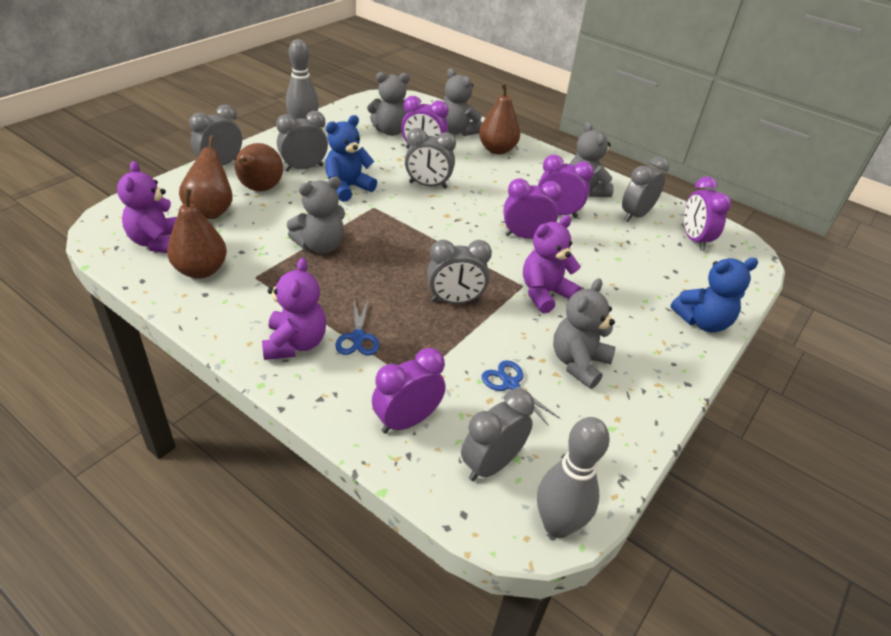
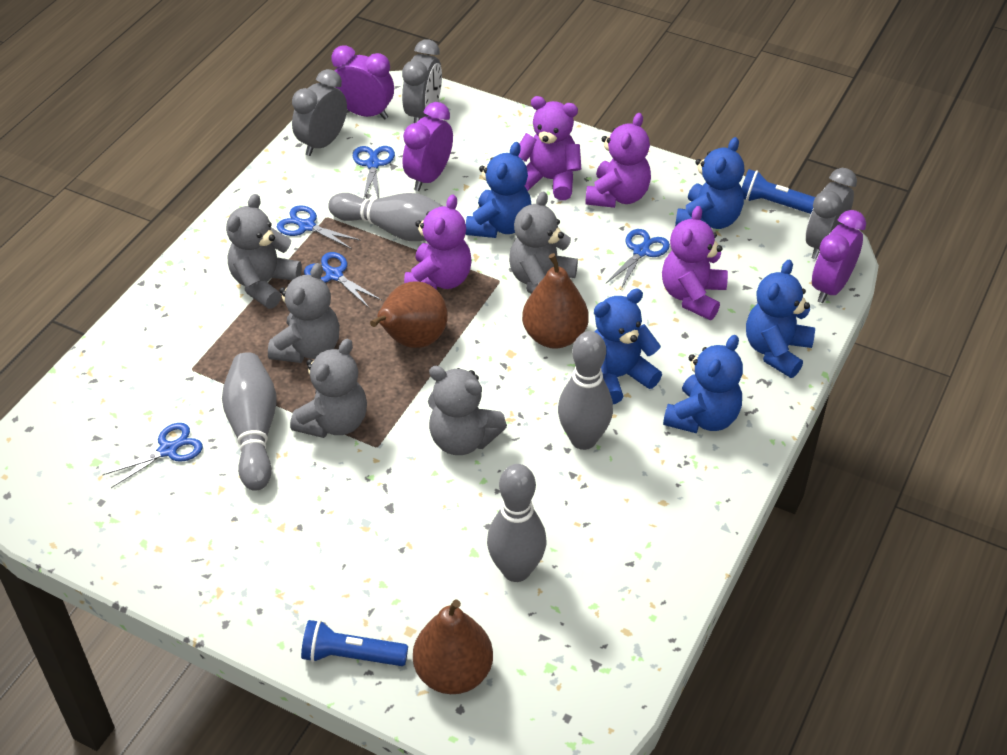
blue flashlight: 0 -> 2
blue scissors: 2 -> 5
blue teddy bear: 2 -> 5
brown pear: 4 -> 3
grey bowling pin: 2 -> 4
grey clock: 6 -> 3
purple clock: 5 -> 3
purple teddy bear: 3 -> 4

